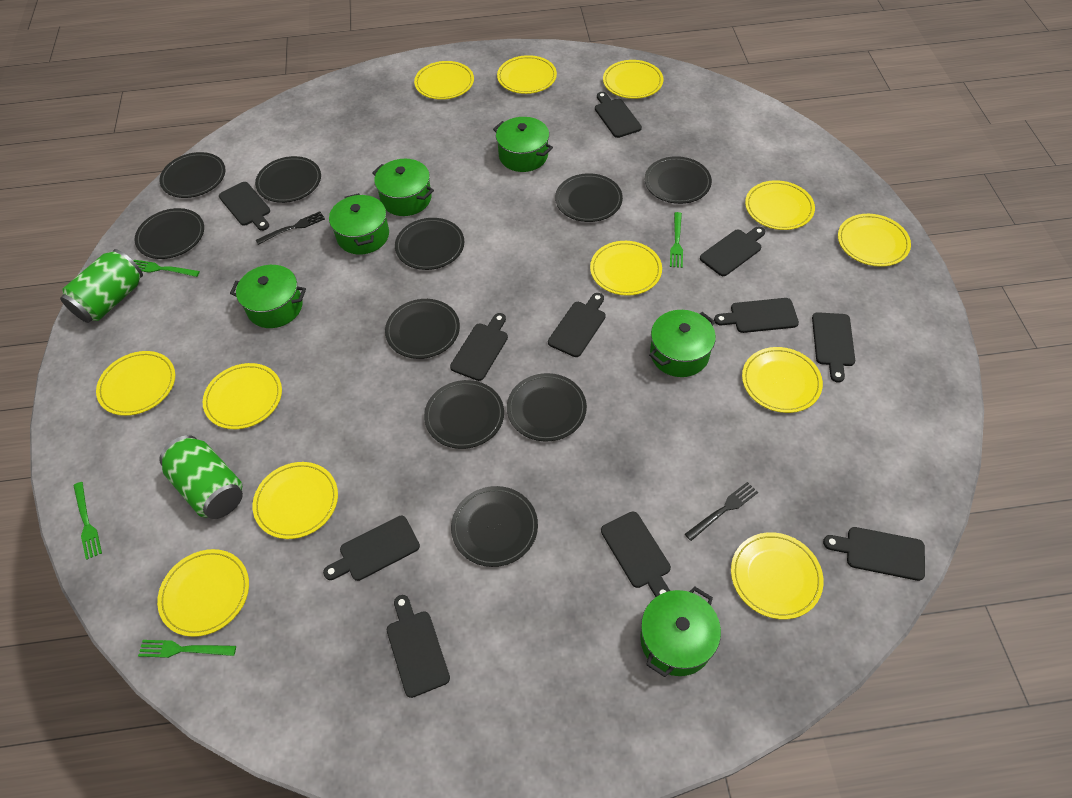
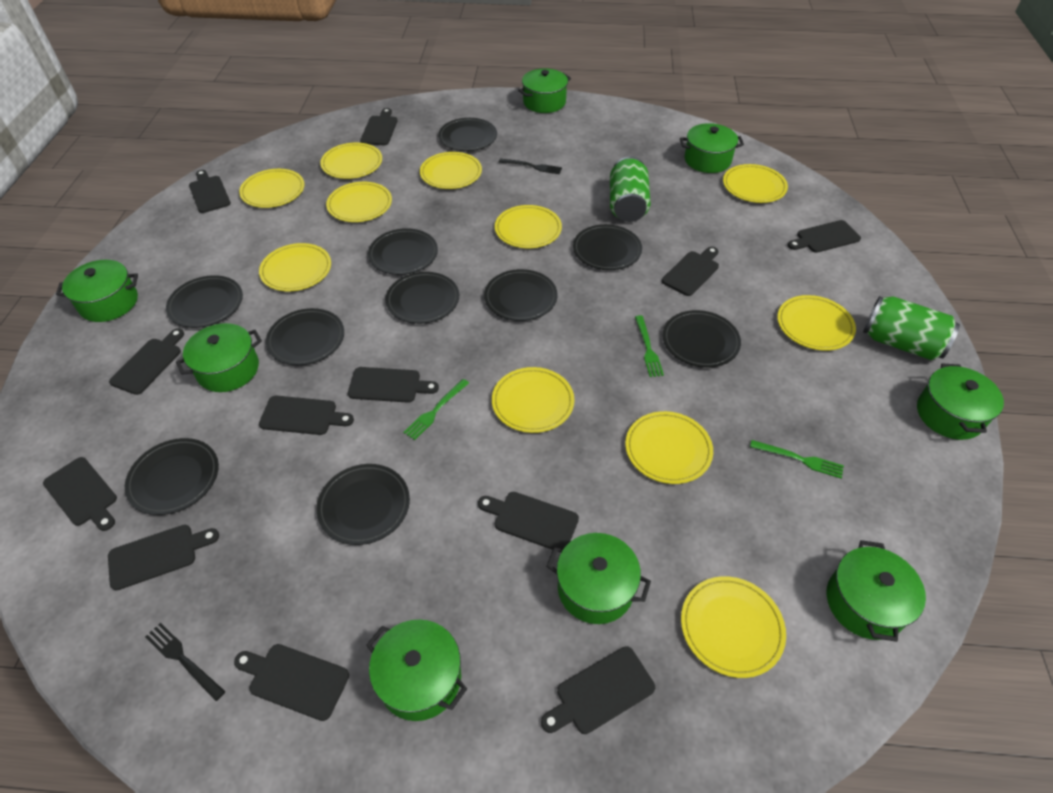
black cutting board: 11 -> 12
green fork: 4 -> 3
green pot: 6 -> 8
yellow plate: 12 -> 11

